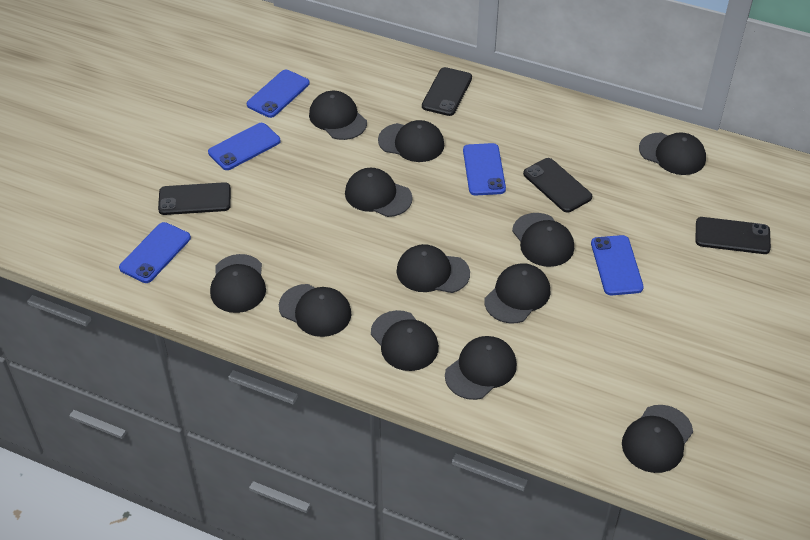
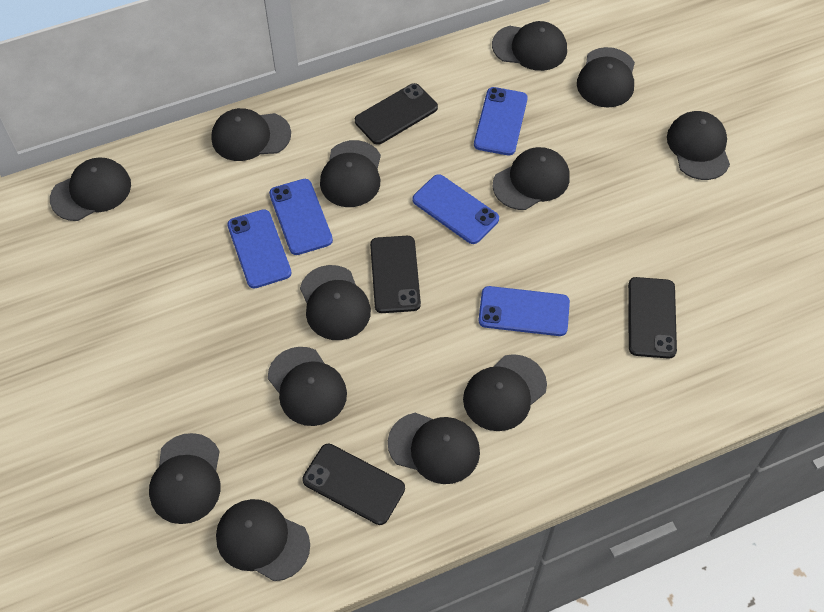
black cap: 12 -> 13

